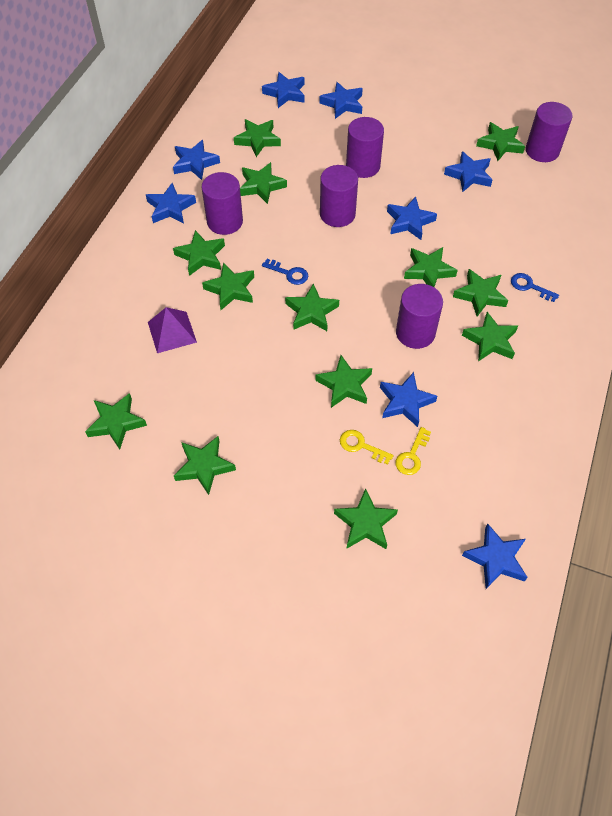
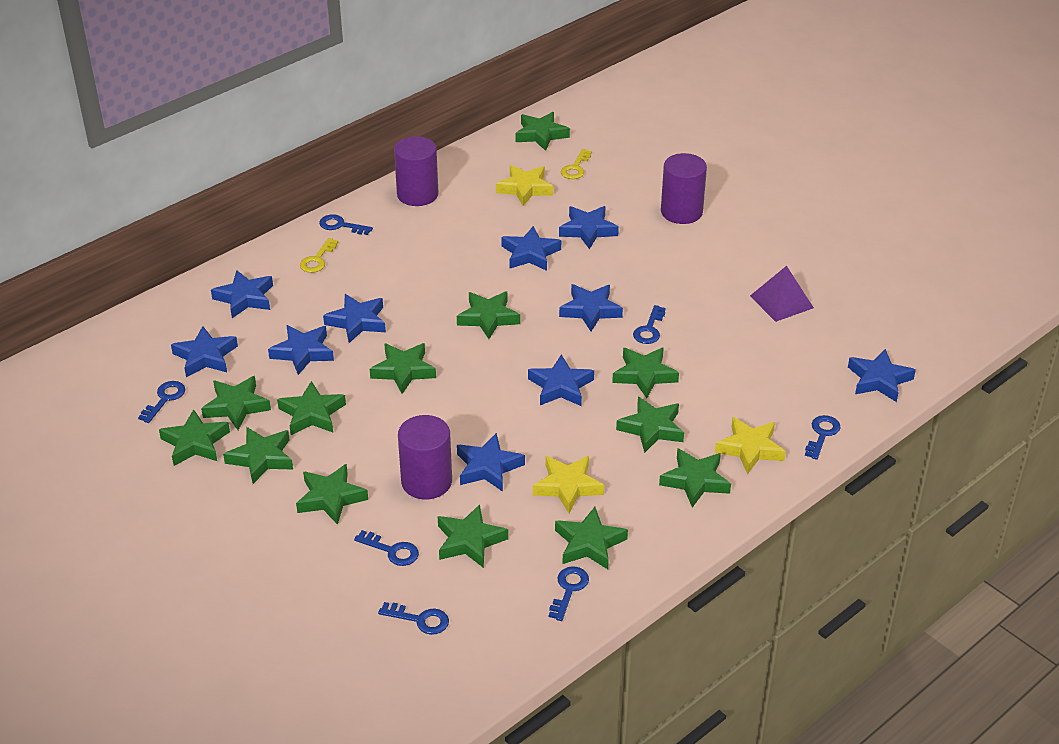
blue key: 2 -> 7
blue star: 8 -> 10
purple cylinder: 5 -> 3
yellow star: 0 -> 3

